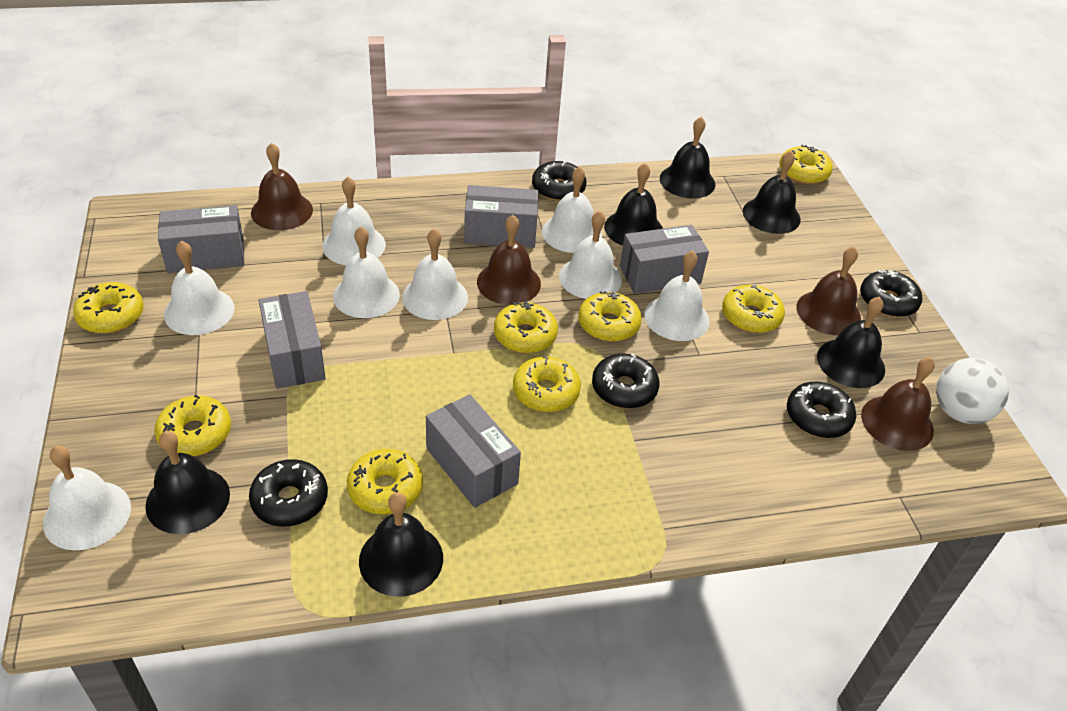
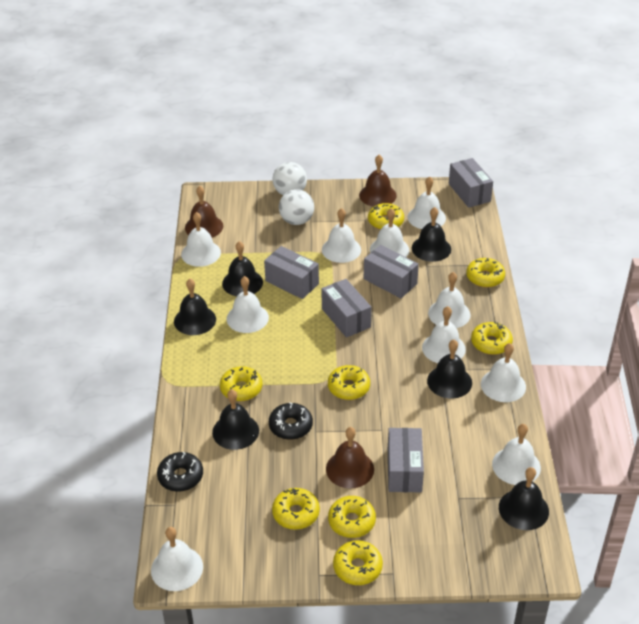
black donut: 5 -> 2
brown bell: 4 -> 3
white ball: 1 -> 2
white bell: 8 -> 10

